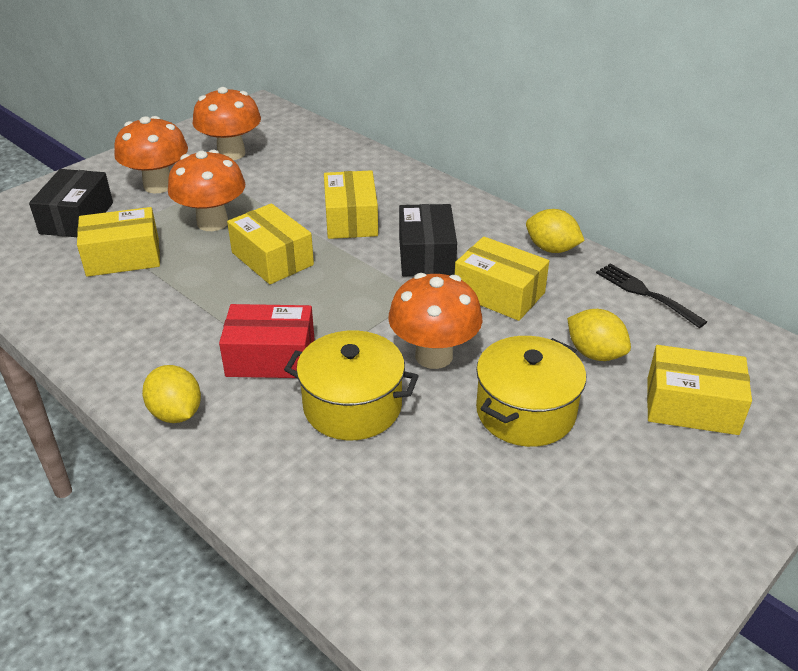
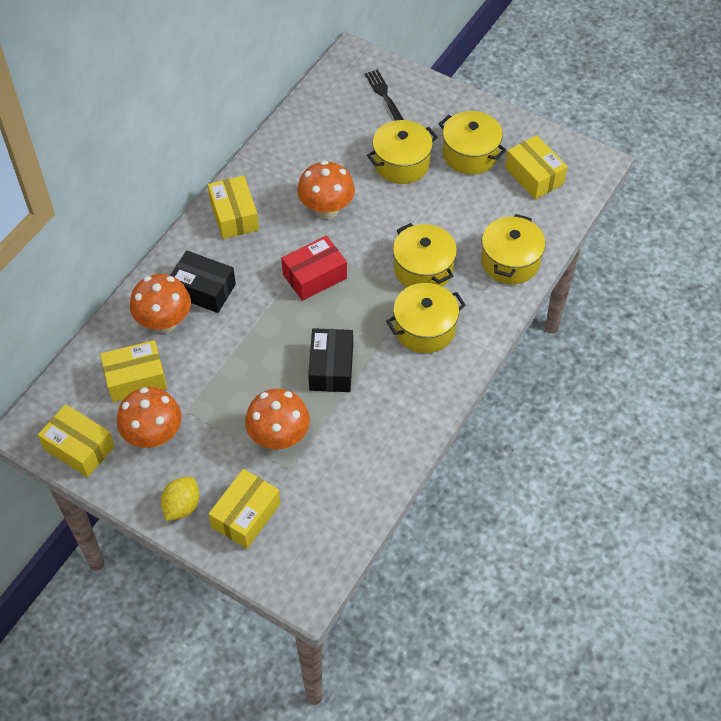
yellow lemon: 3 -> 1
yellow pot: 2 -> 5

